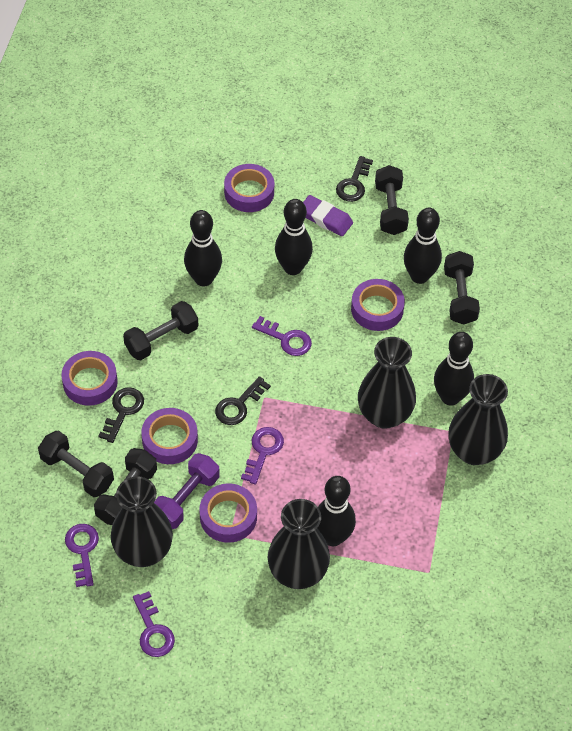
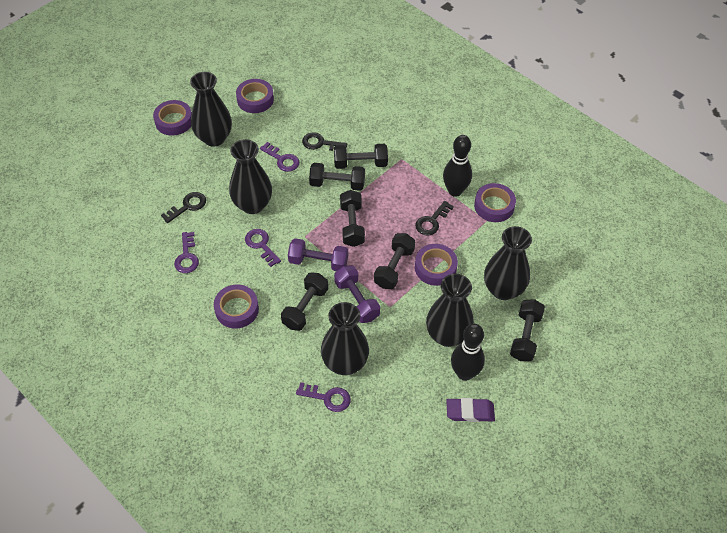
black bowling pin: 5 -> 2
black dumbbell: 5 -> 6
black vase: 4 -> 5
purple dumbbell: 1 -> 2

